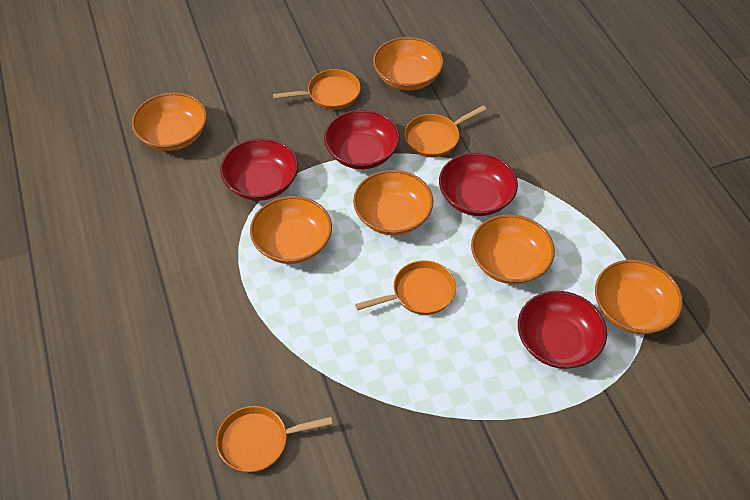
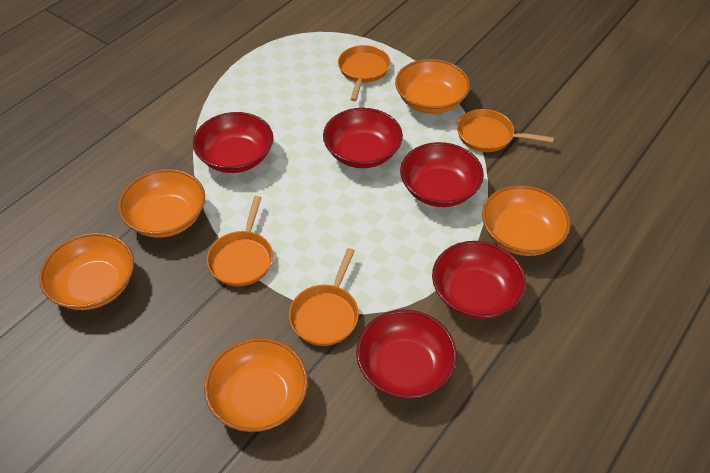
orange bowl: 6 -> 5
red bowl: 4 -> 5

